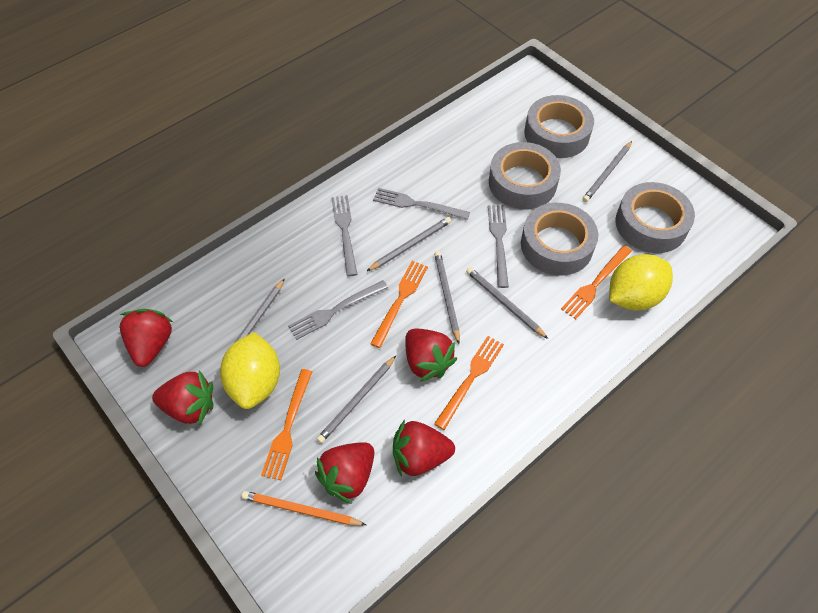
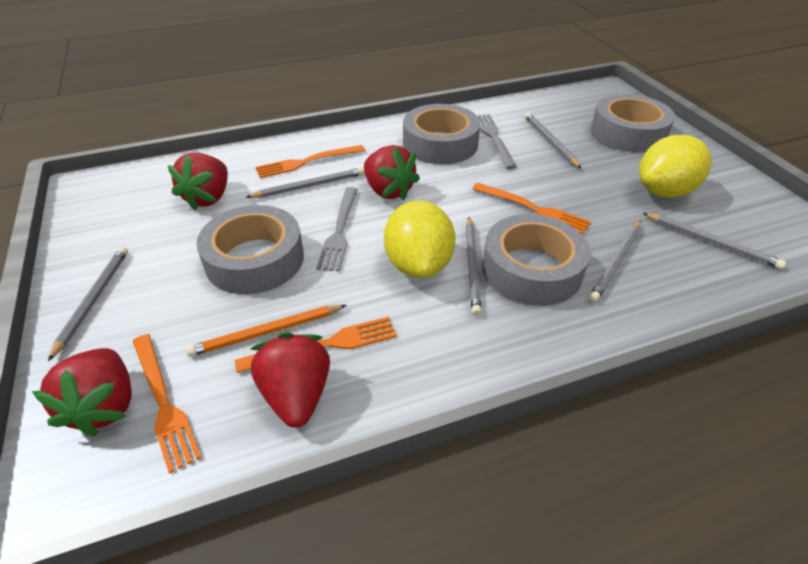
grey fork: 4 -> 2
red strawberry: 5 -> 4

